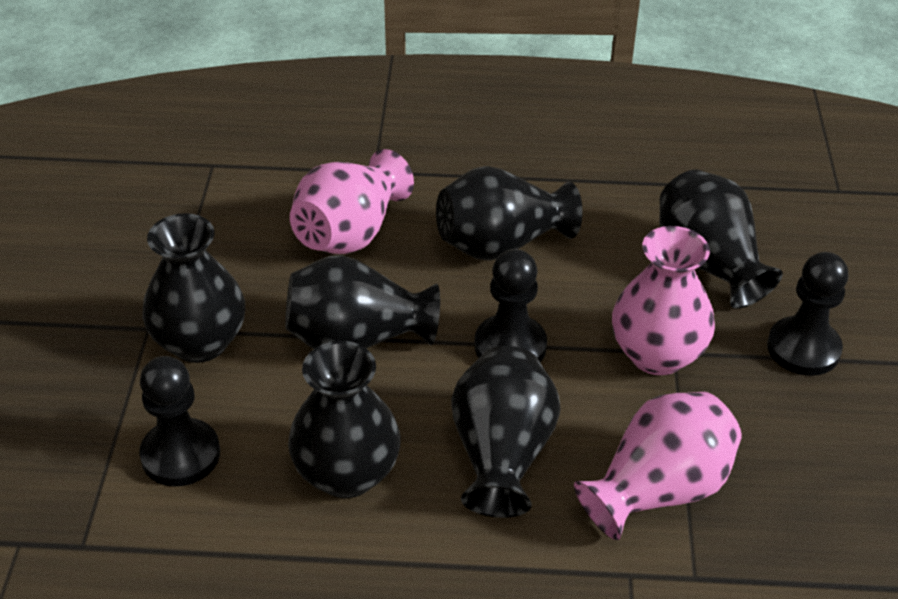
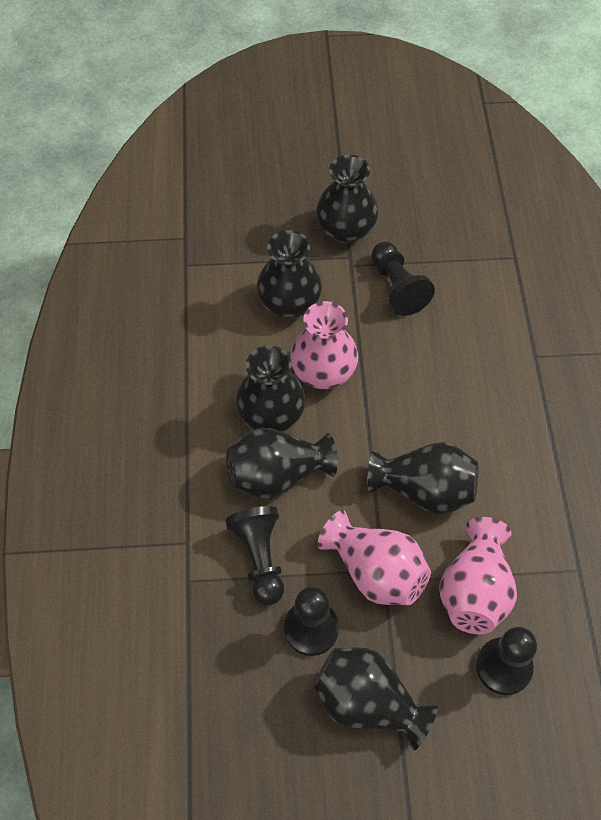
black pawn: 3 -> 4

